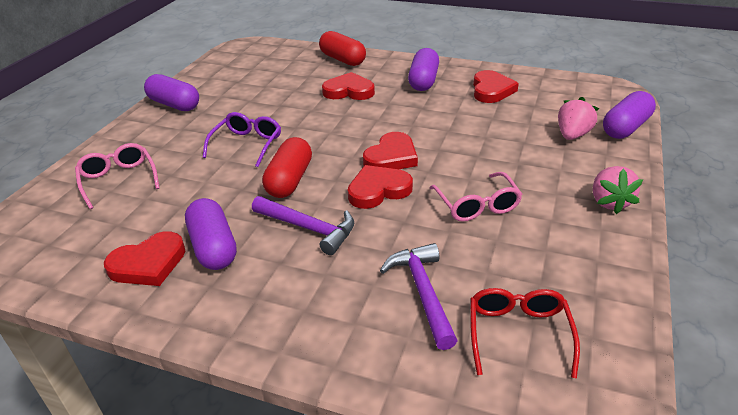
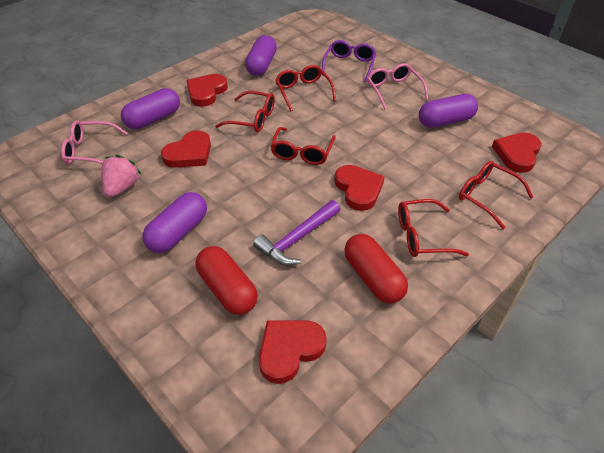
pink strawberry: 2 -> 1
purple hammer: 2 -> 1
red glasses: 1 -> 5

